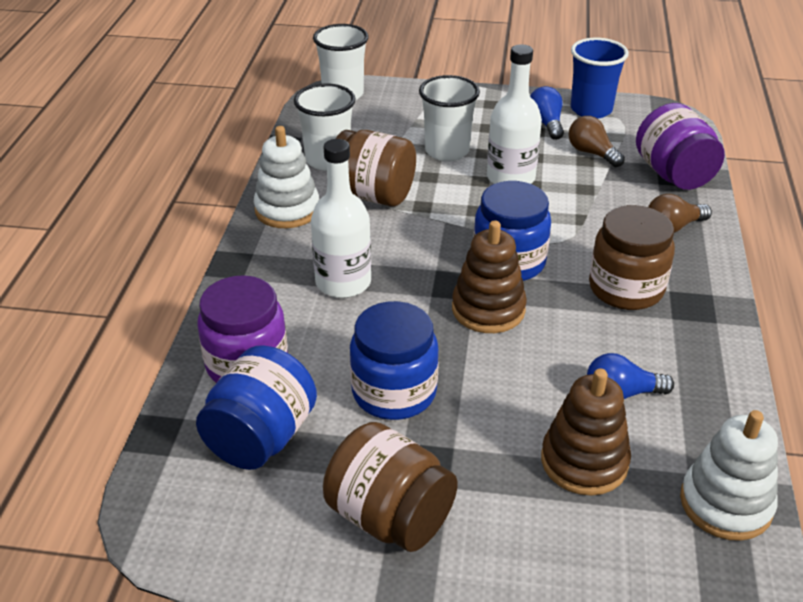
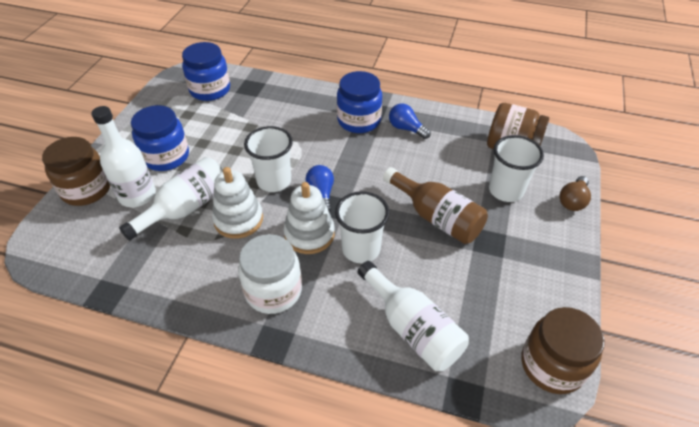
blue cup: 1 -> 0
brown bottle: 0 -> 1
brown light bulb: 2 -> 1
brown stacking toy: 2 -> 0
purple jar: 2 -> 0
white bottle: 2 -> 3
white jar: 0 -> 1

